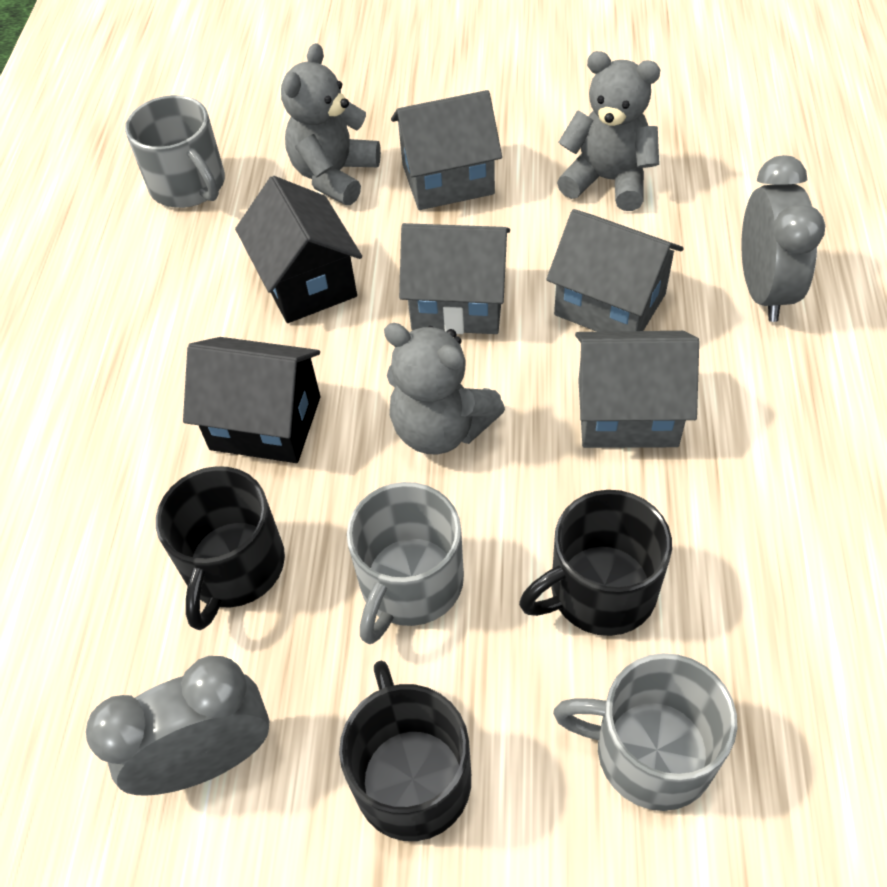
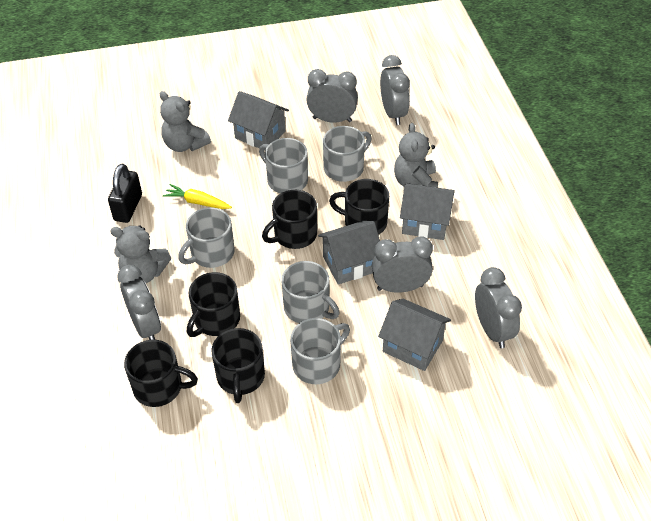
black house: 2 -> 0
black mug: 3 -> 5
black padlock: 0 -> 1
grey clock: 2 -> 5
grey mug: 3 -> 5
yellow carrot: 0 -> 1

